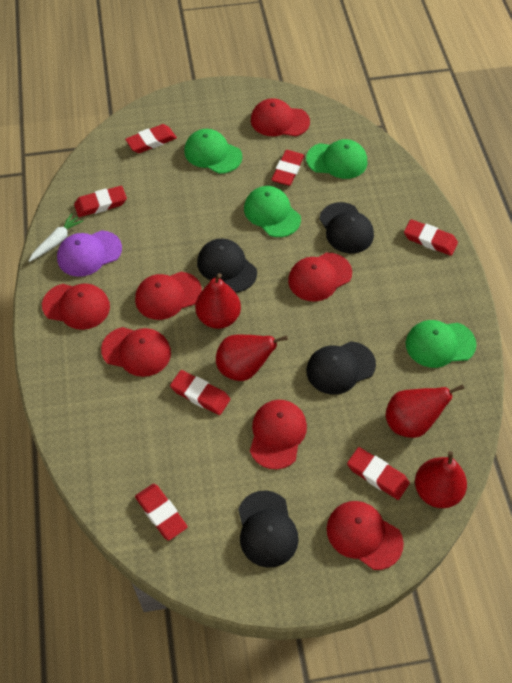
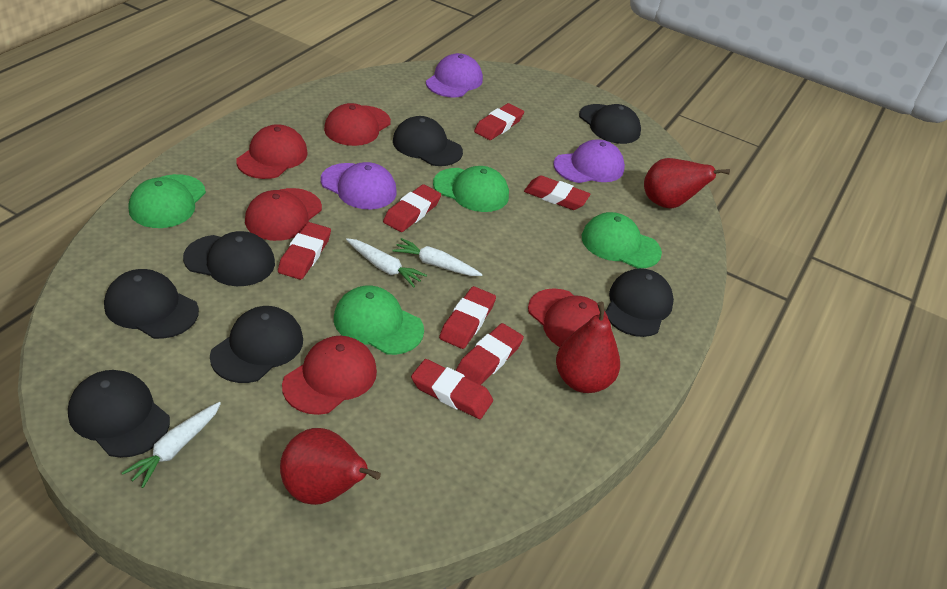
black cap: 4 -> 7
purple cap: 1 -> 3
red cap: 7 -> 5
red pear: 4 -> 3
white carrot: 1 -> 3

